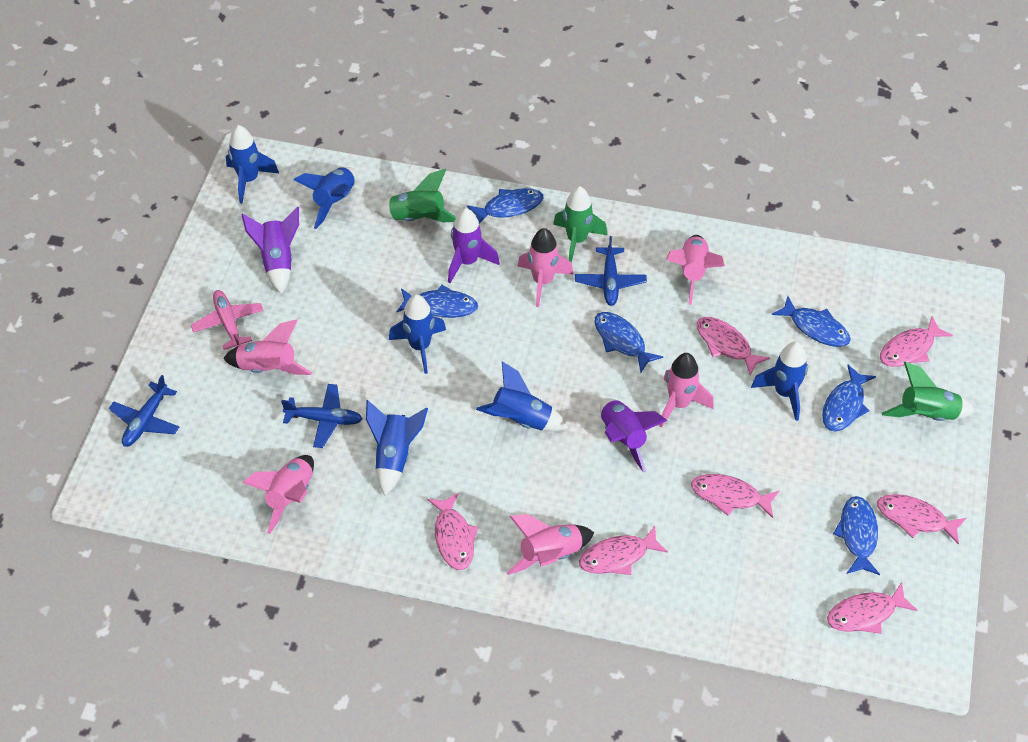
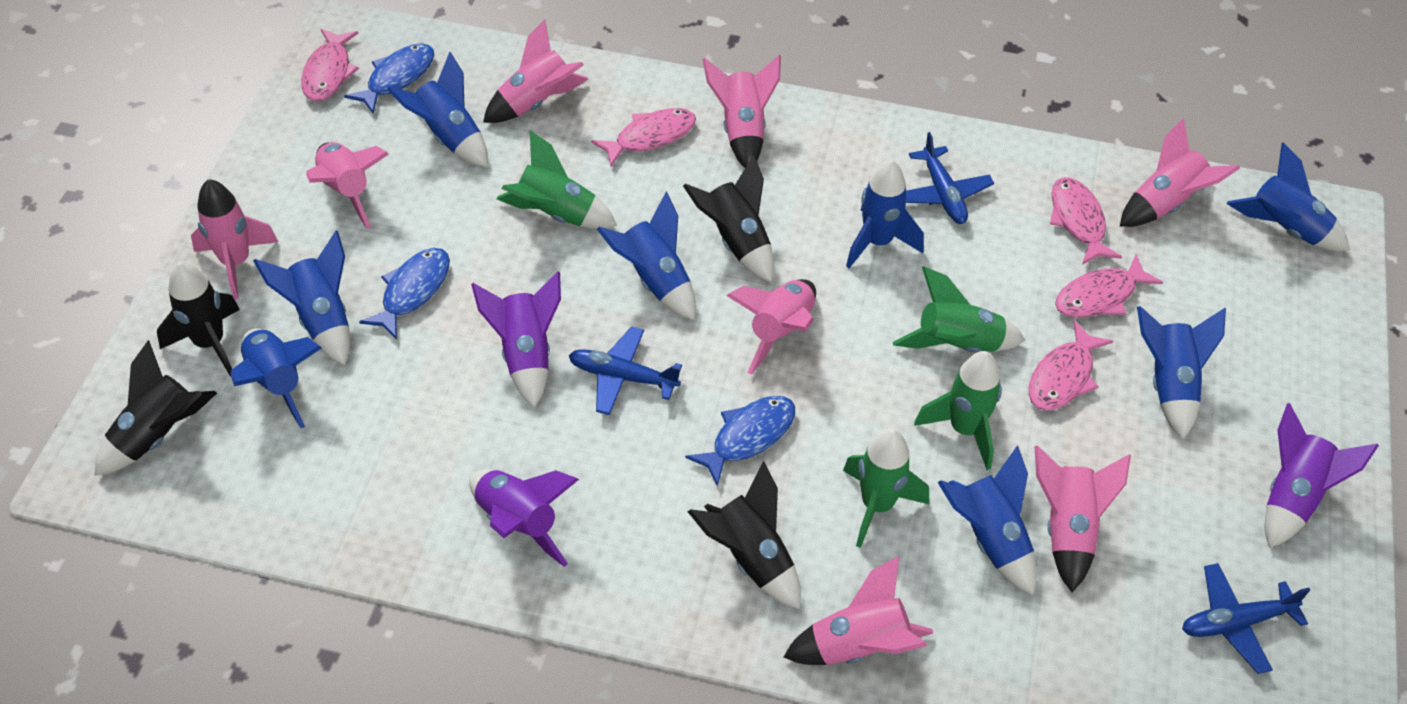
black rocket: 0 -> 4
blue fish: 6 -> 3
blue rocket: 6 -> 8
green rocket: 3 -> 4
pink fish: 7 -> 5
pink plane: 1 -> 0
pink rocket: 6 -> 8

